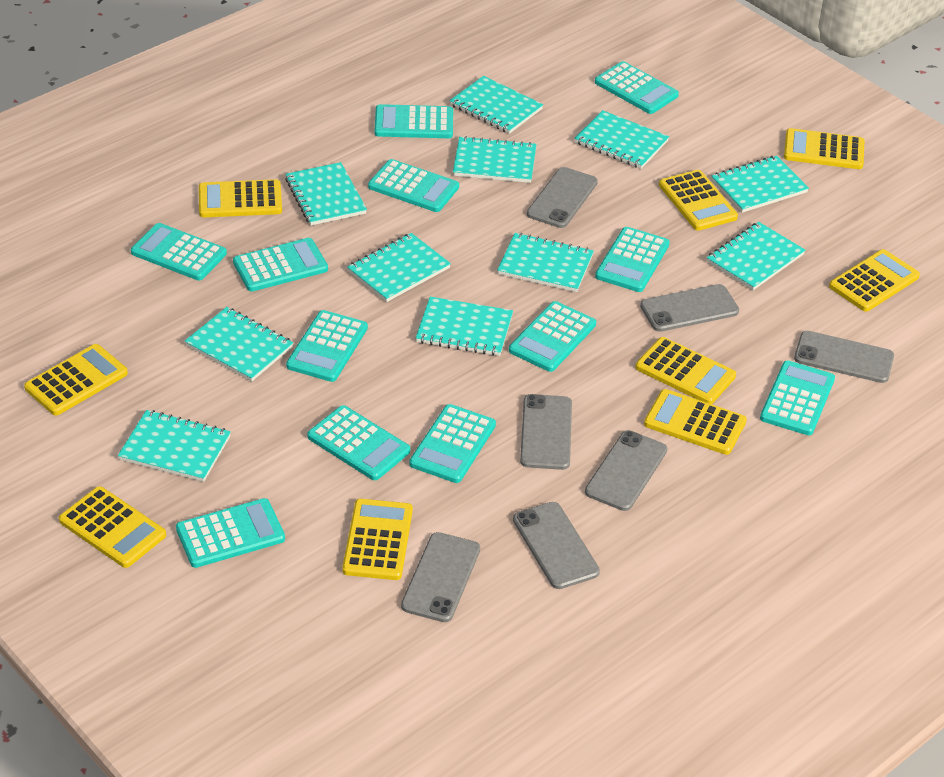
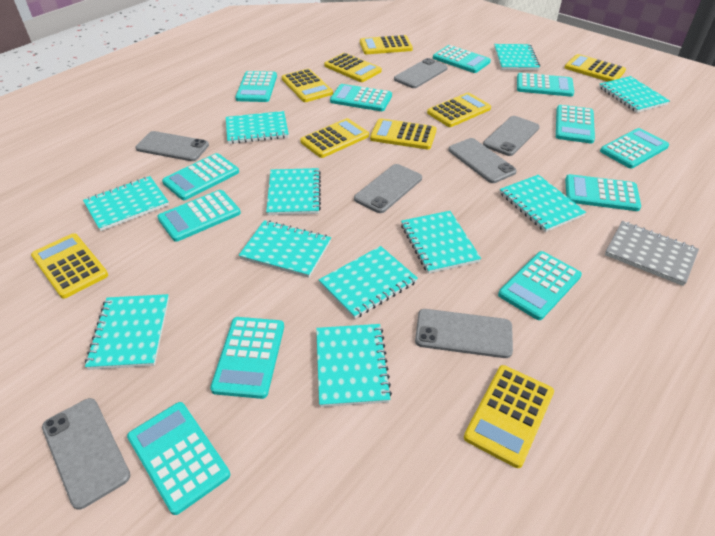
grey notebook: 0 -> 1

